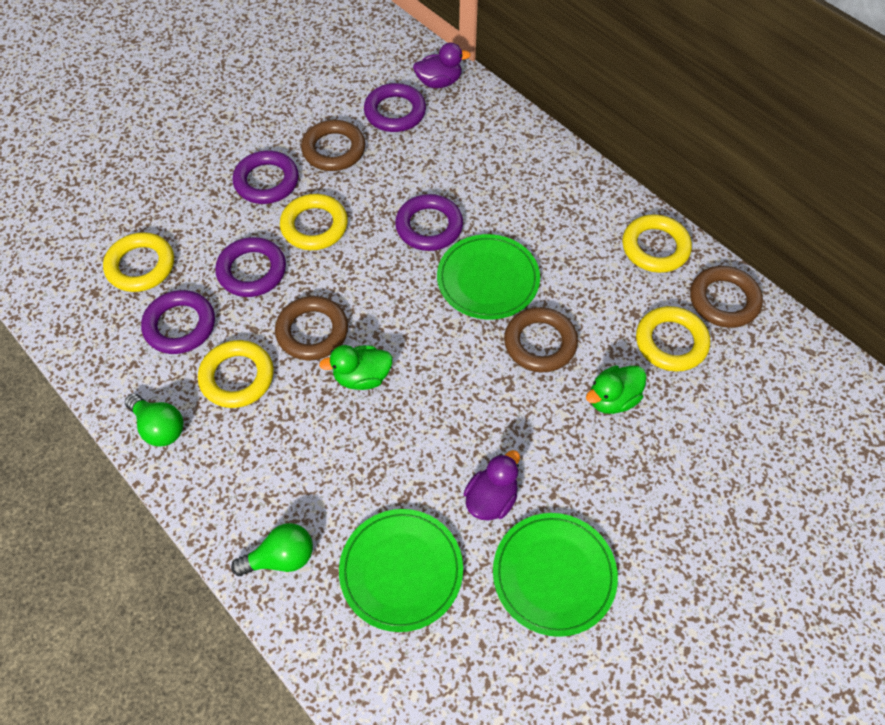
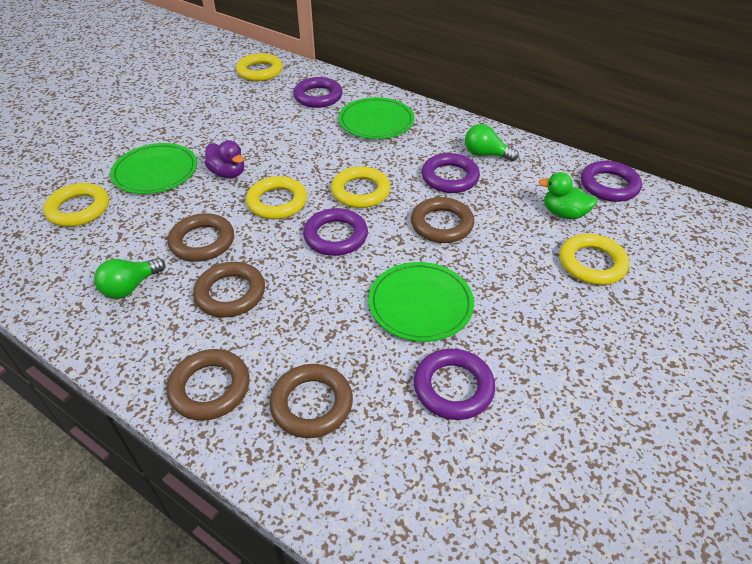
brown ring: 4 -> 5
green duck: 2 -> 1
purple duck: 2 -> 1

